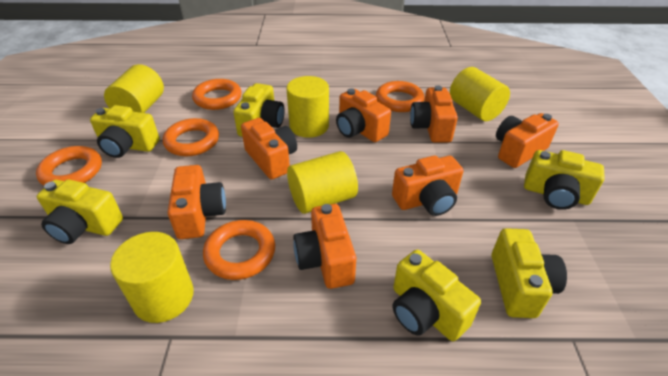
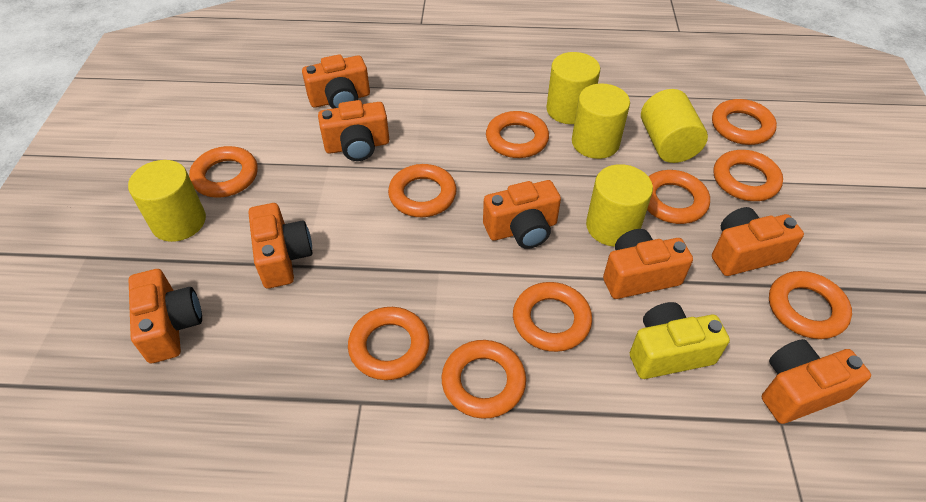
orange camera: 7 -> 8
orange ring: 5 -> 10
yellow camera: 6 -> 1

